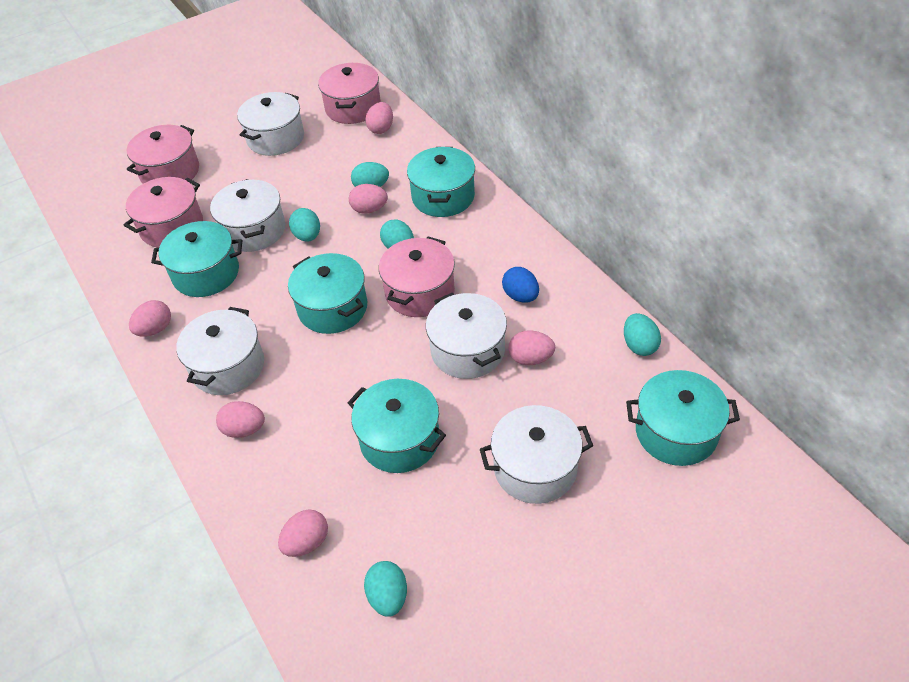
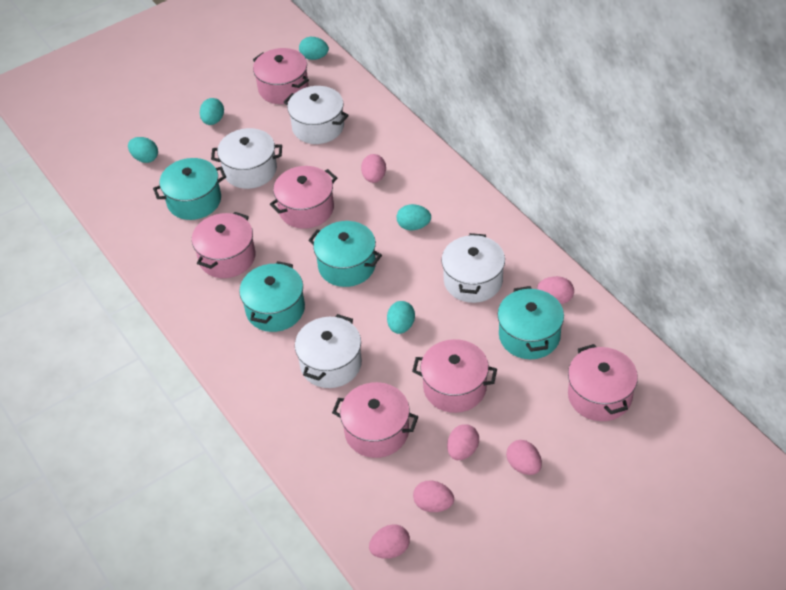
blue egg: 1 -> 0
pink pot: 4 -> 6
turquoise pot: 5 -> 4
white pot: 5 -> 4

